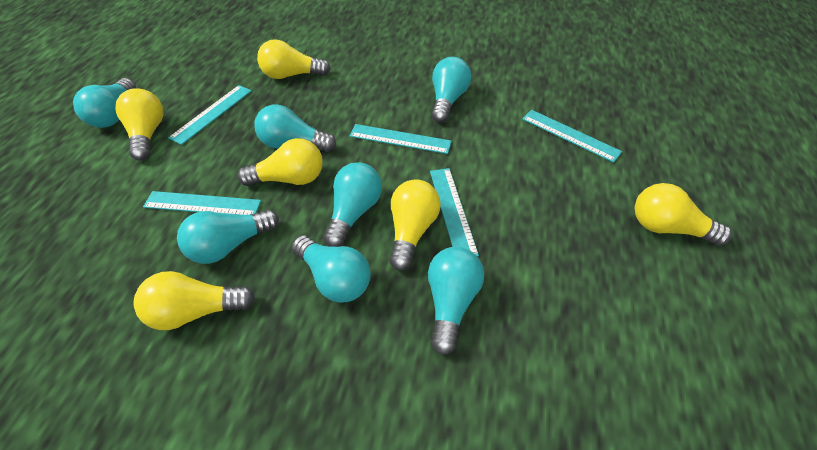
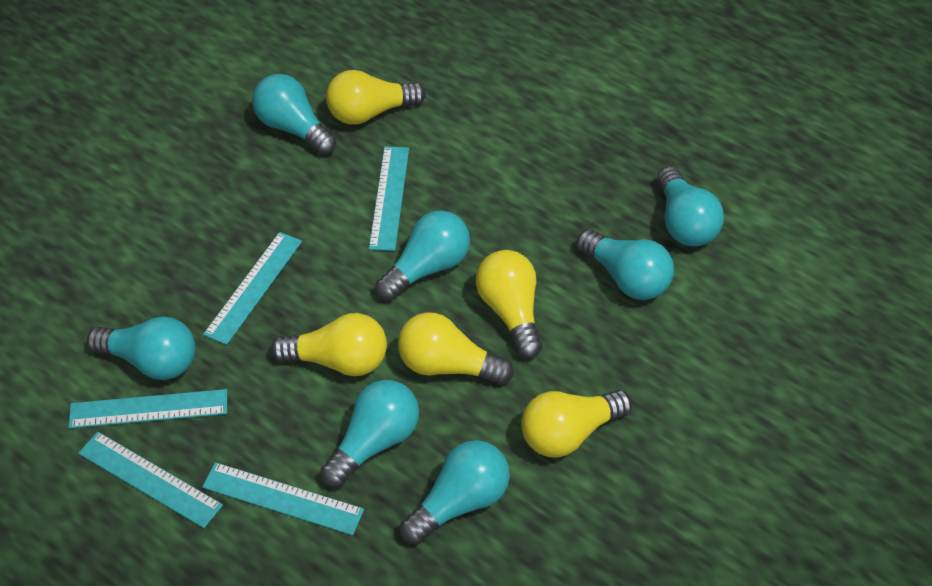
yellow light bulb: 6 -> 5

